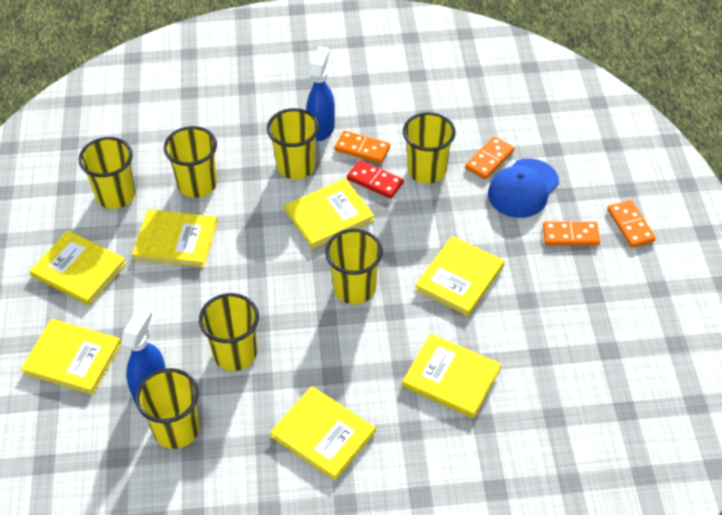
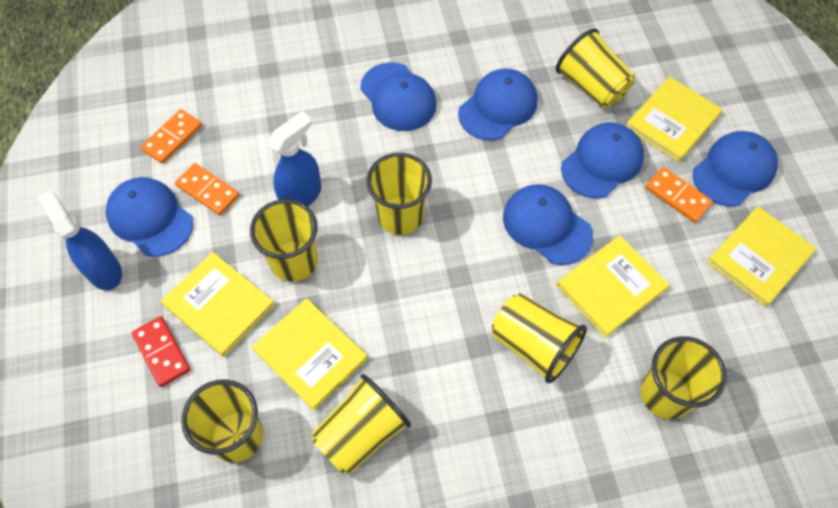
blue cap: 1 -> 6
orange domino: 4 -> 3
yellow book: 7 -> 5

